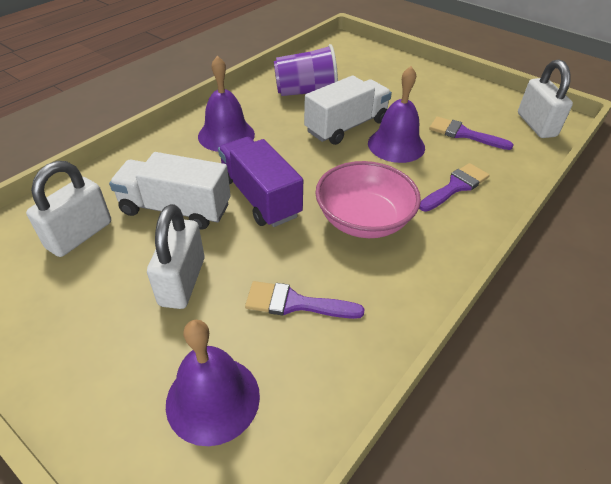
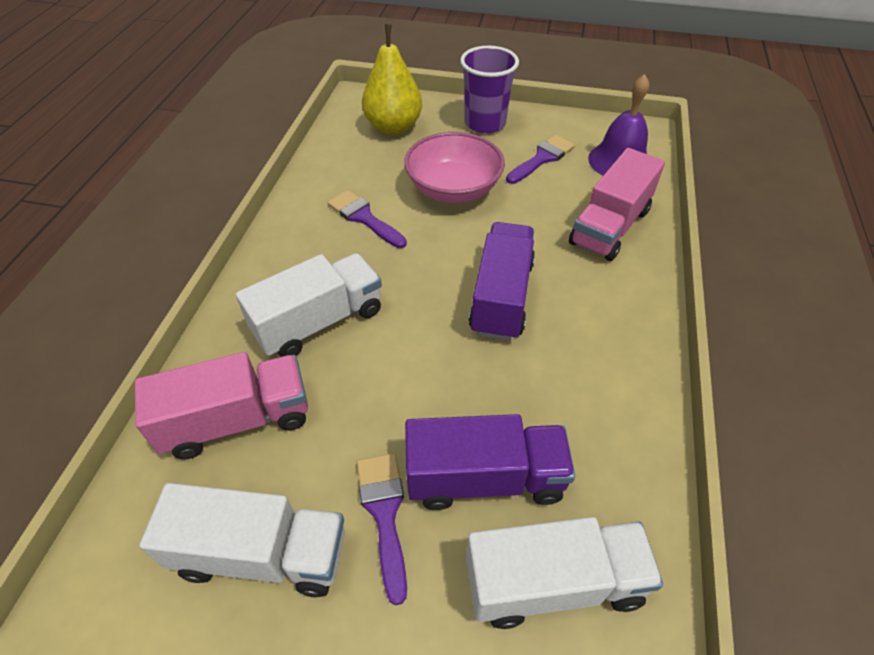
pink truck: 0 -> 2
purple bell: 3 -> 1
purple truck: 1 -> 2
white padlock: 3 -> 0
white truck: 2 -> 3
yellow pear: 0 -> 1

